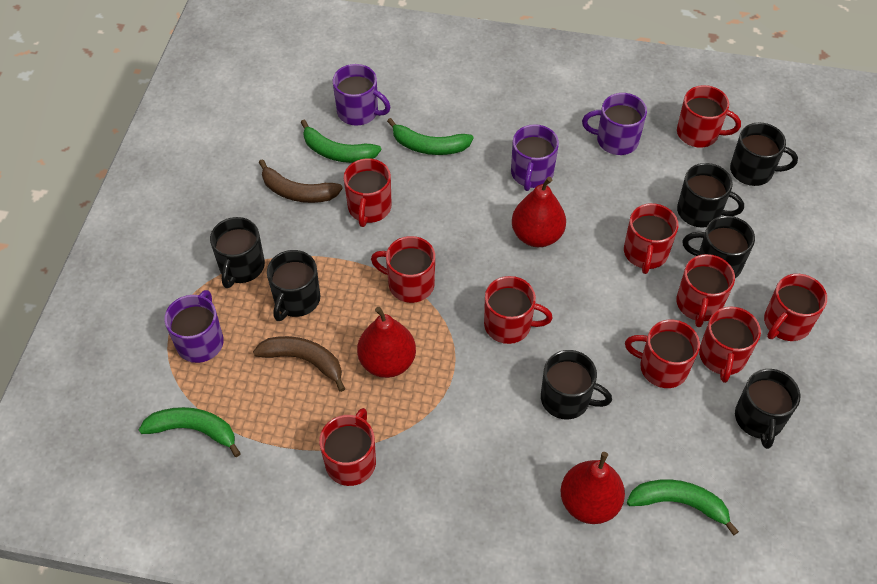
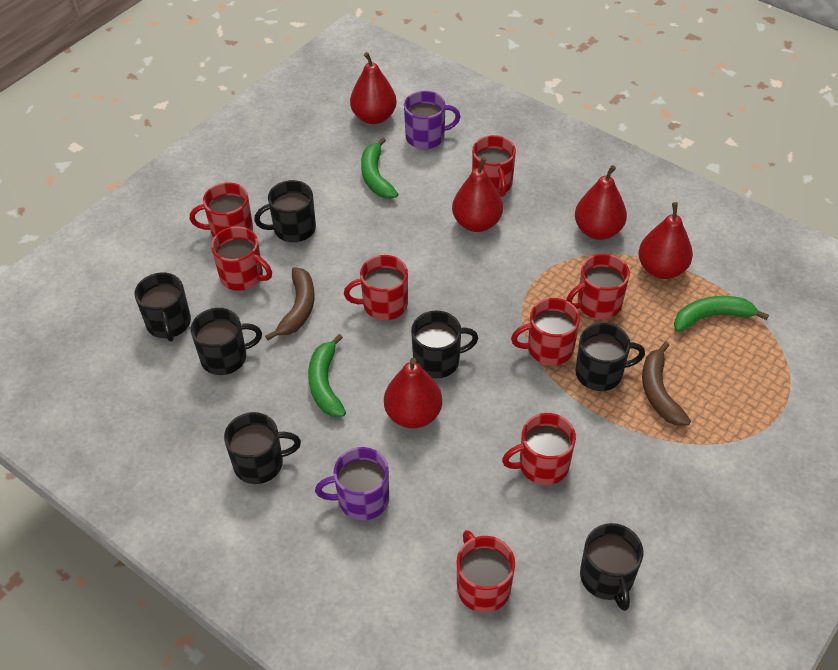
green banana: 4 -> 3
purple mug: 4 -> 2
red mug: 10 -> 8
red pear: 3 -> 5

